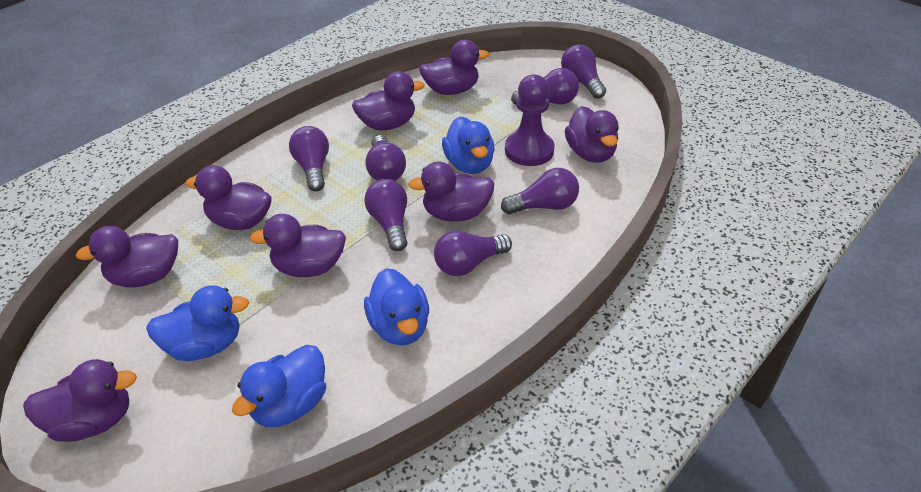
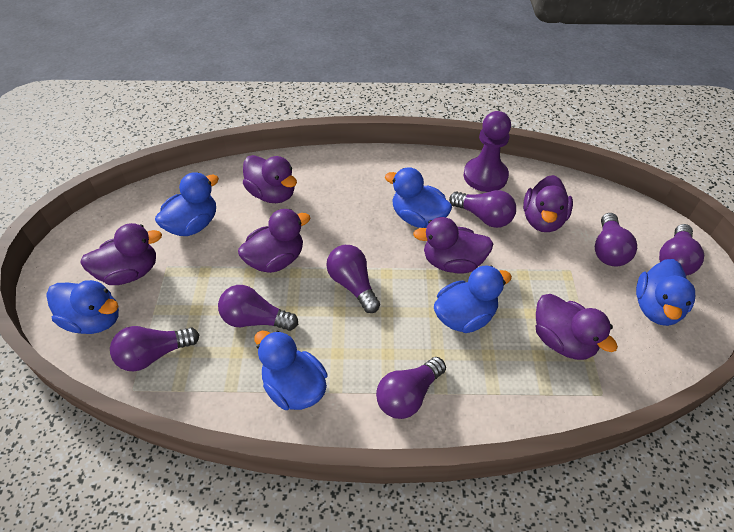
blue duck: 4 -> 6
purple duck: 8 -> 6

